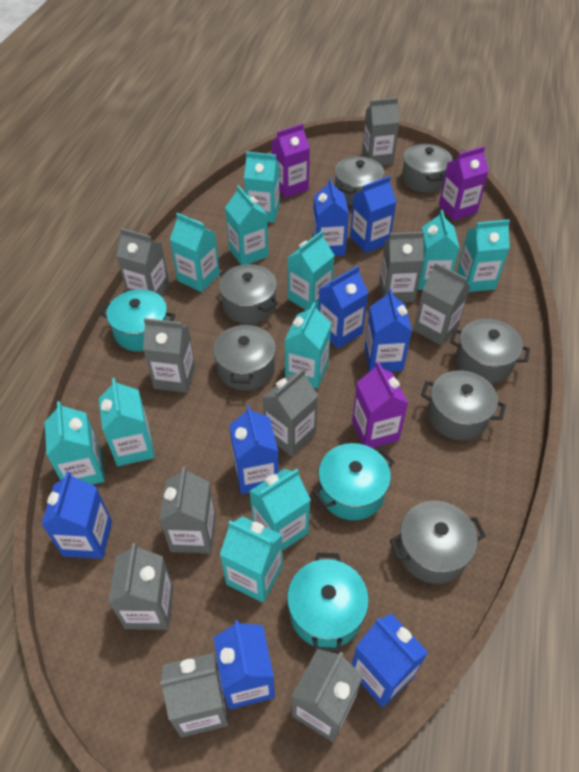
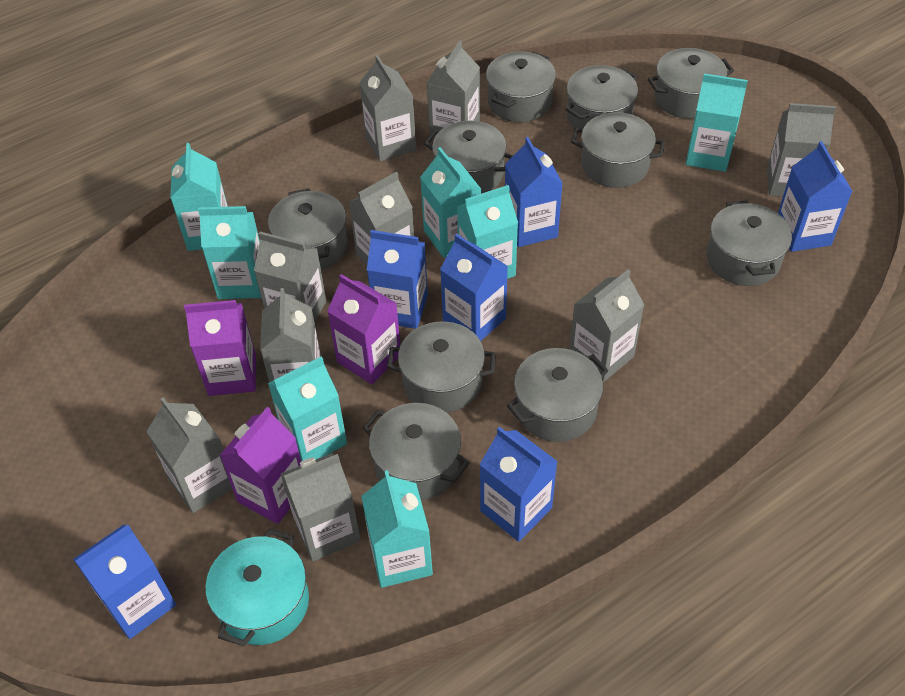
blue carton: 8 -> 6
grey carton: 10 -> 9
grey pot: 7 -> 10
turquoise carton: 11 -> 7
turquoise pot: 3 -> 1

